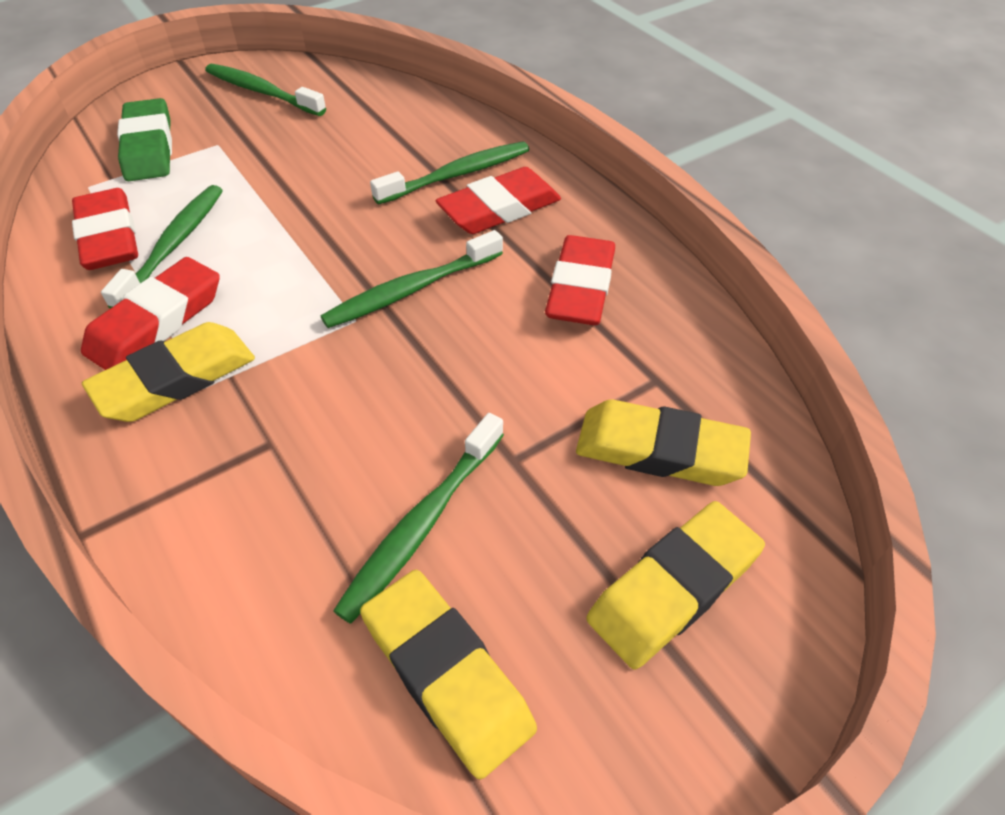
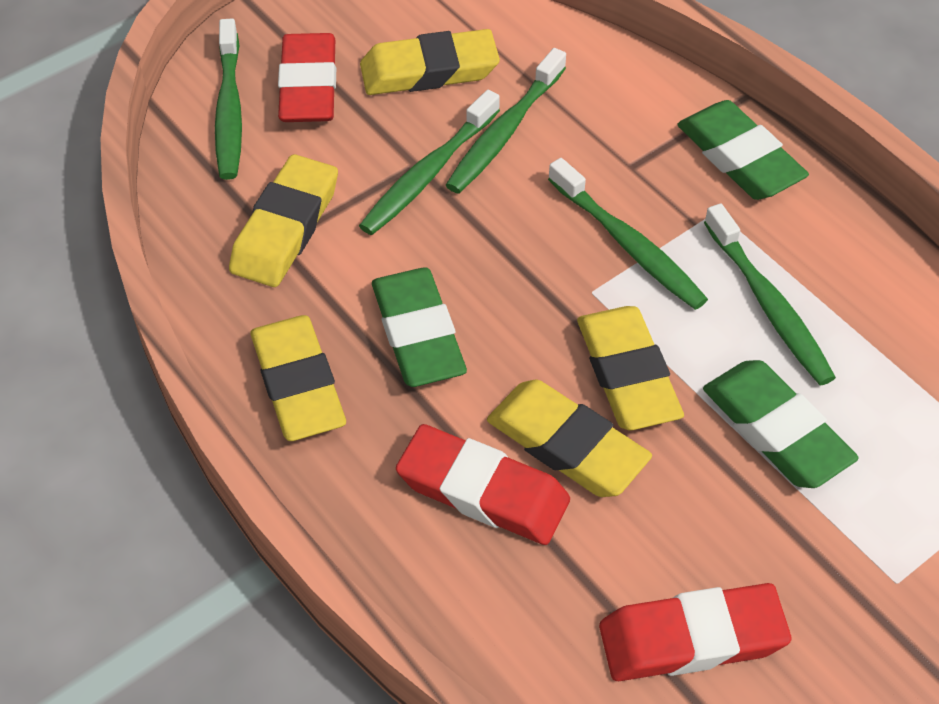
green eraser: 1 -> 3
red eraser: 4 -> 3
yellow eraser: 4 -> 5

